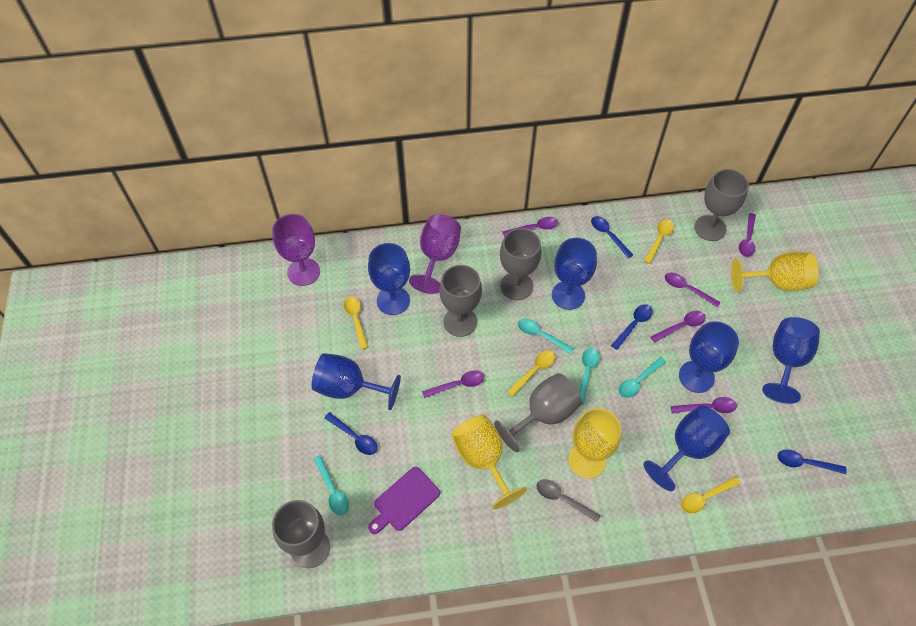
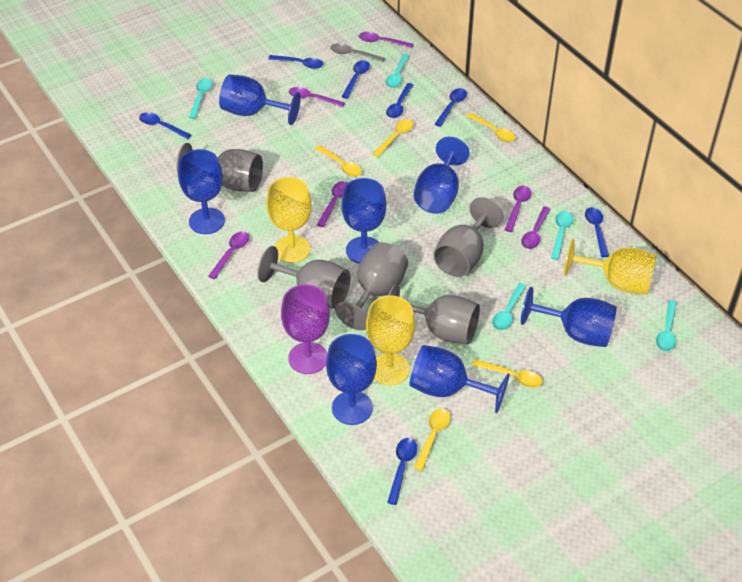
blue goblet: 6 -> 7
blue spoon: 4 -> 7
purple cutting board: 1 -> 0
purple goblet: 2 -> 1
turquoise spoon: 4 -> 5
yellow spoon: 4 -> 5

